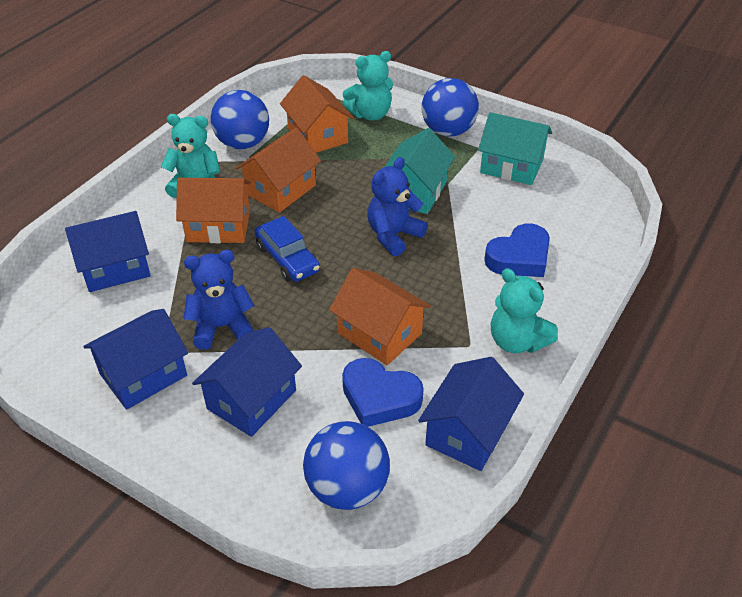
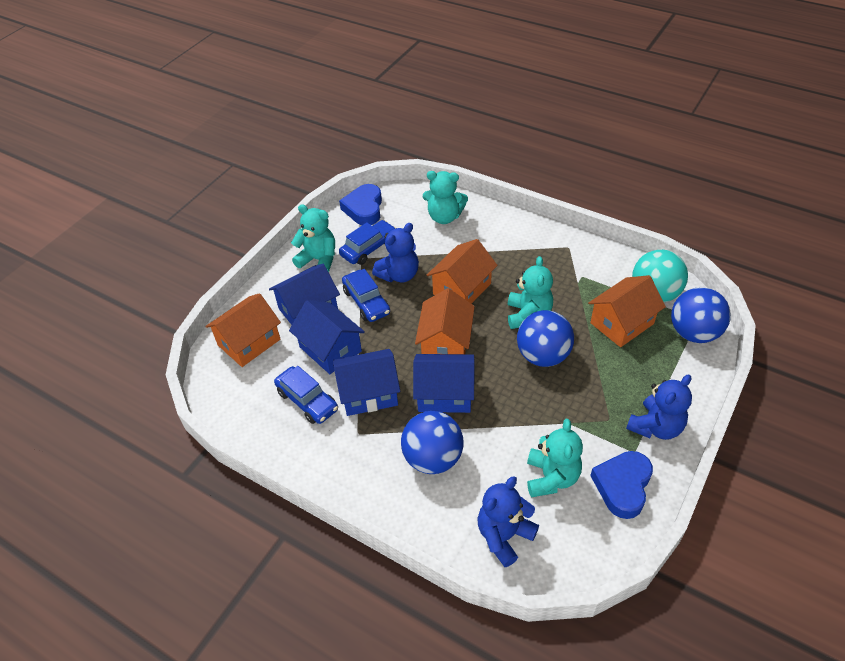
blue car: 1 -> 3
blue teddy bear: 2 -> 3
turquoise ball: 0 -> 1
turquoise house: 2 -> 0
turquoise teddy bear: 3 -> 4

